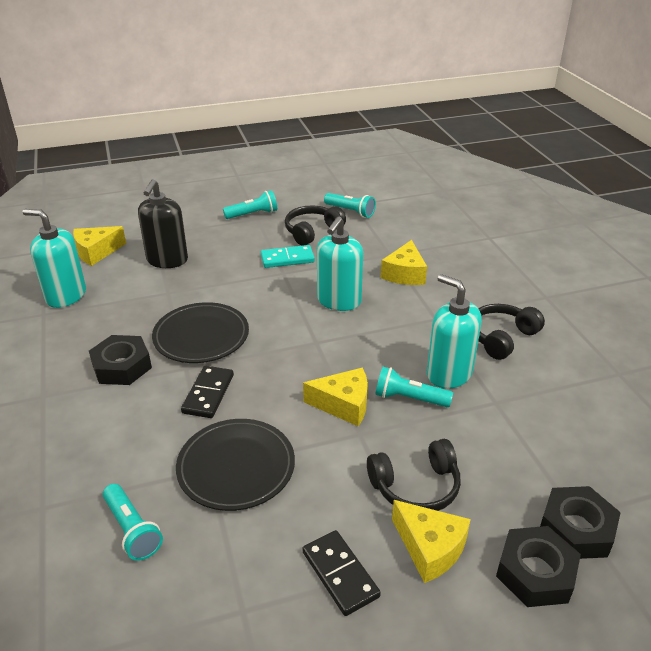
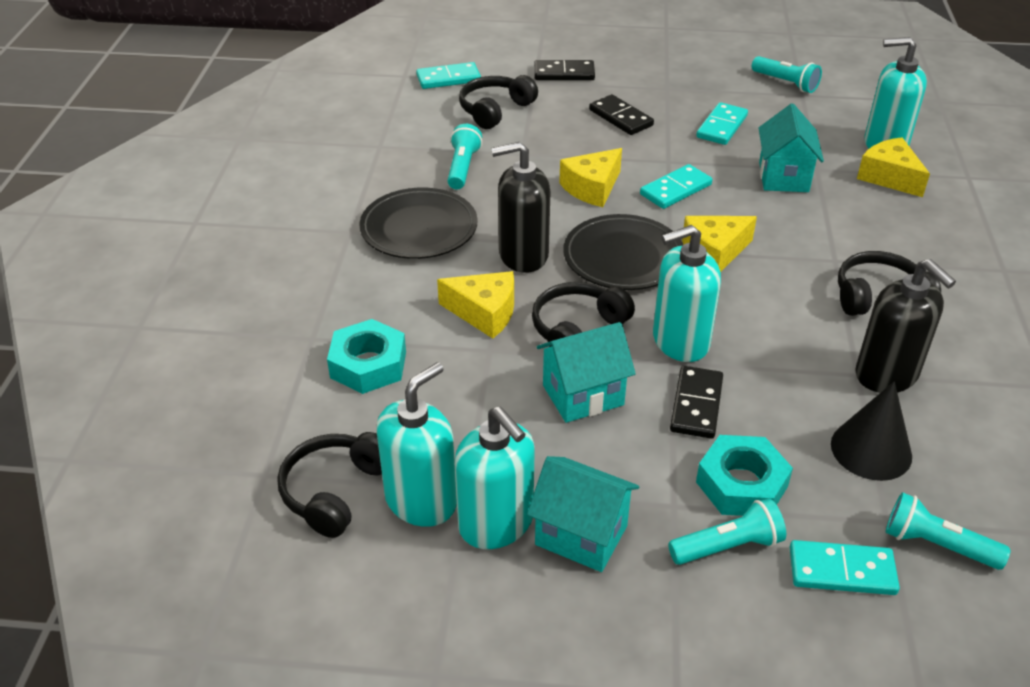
black cone: 0 -> 1
black domino: 2 -> 3
black headphones: 3 -> 4
black nut: 3 -> 0
black soap dispenser: 1 -> 2
turquoise domino: 1 -> 4
turquoise house: 0 -> 3
turquoise nut: 0 -> 2
turquoise soap dispenser: 3 -> 4

